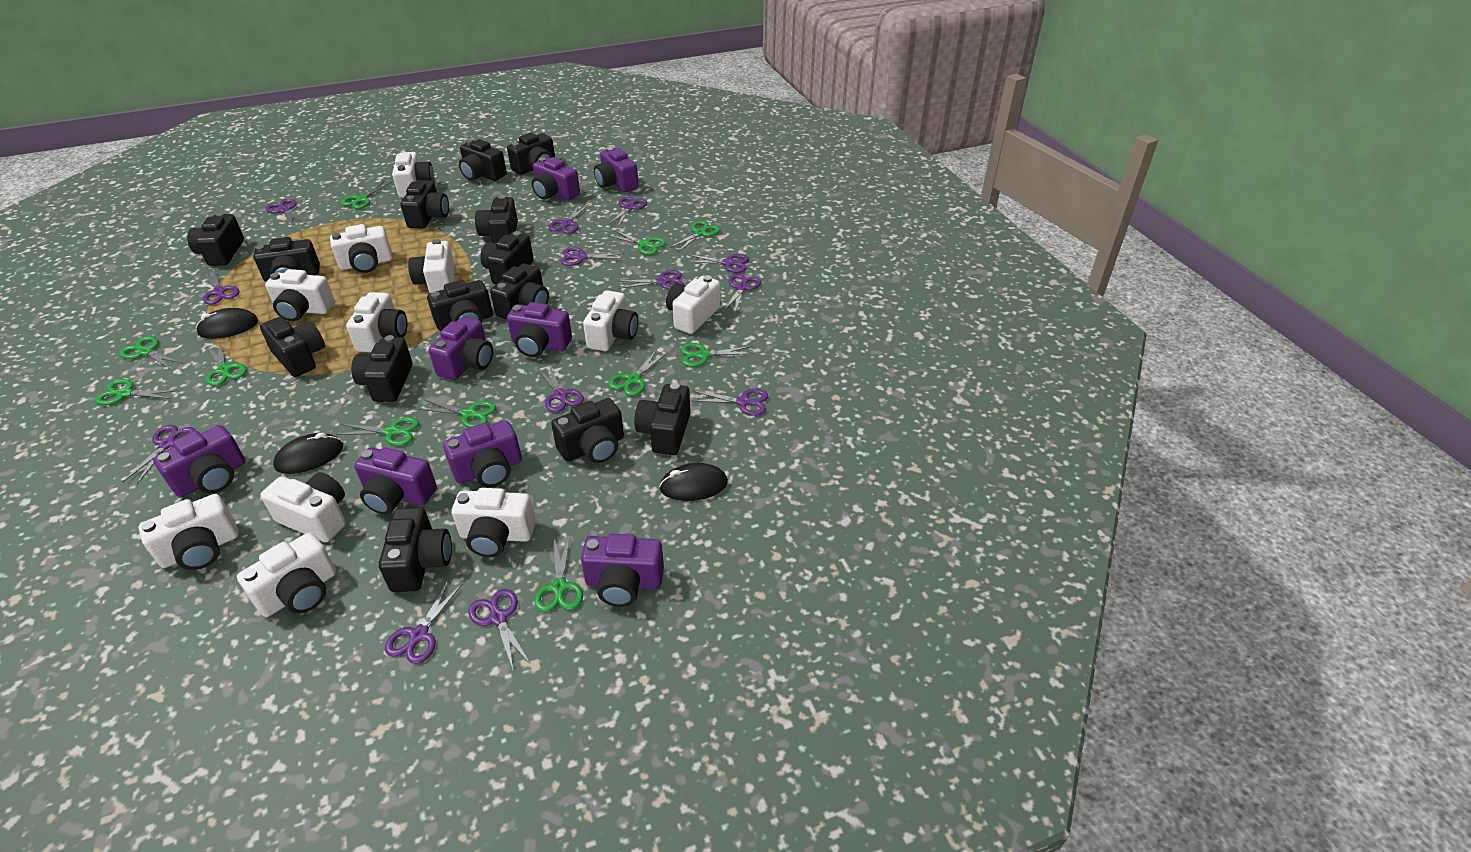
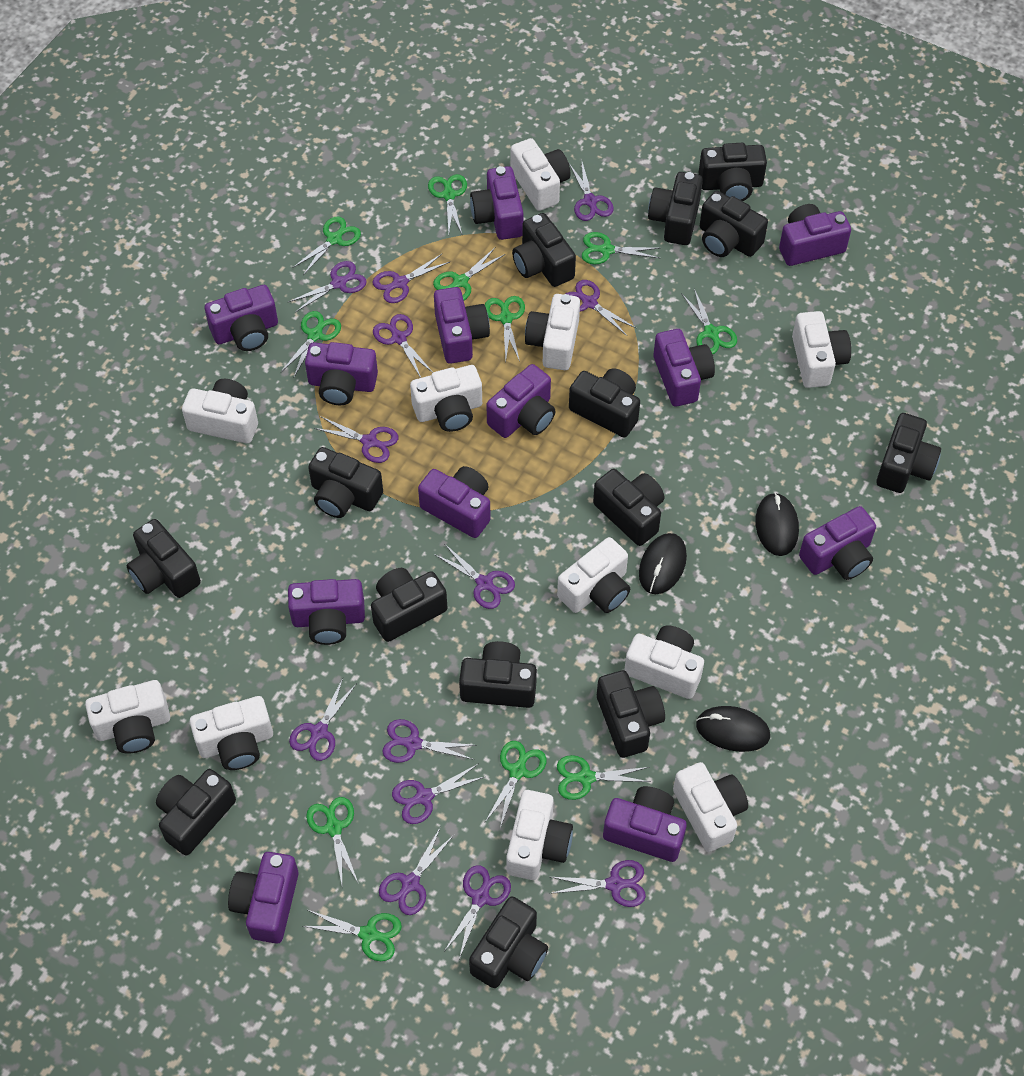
purple camera: 8 -> 12

